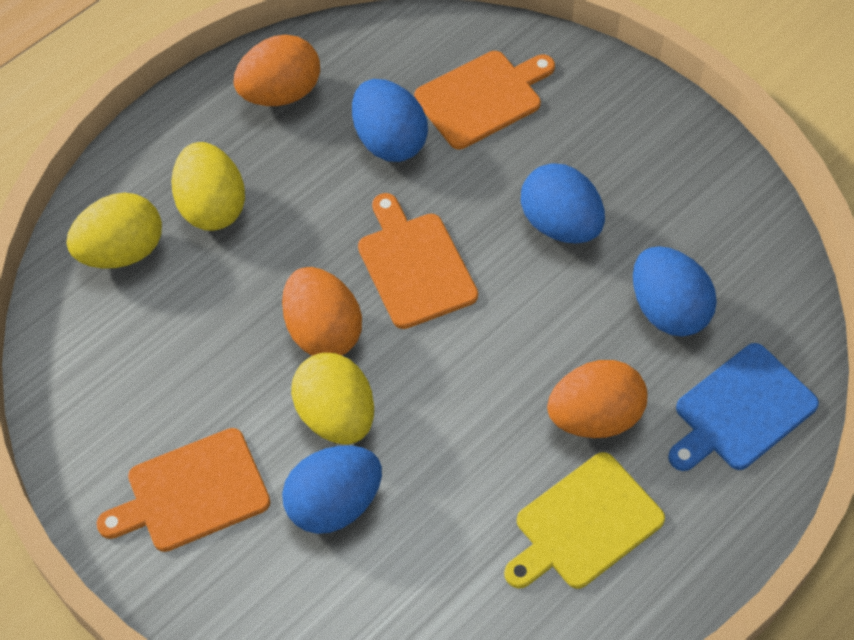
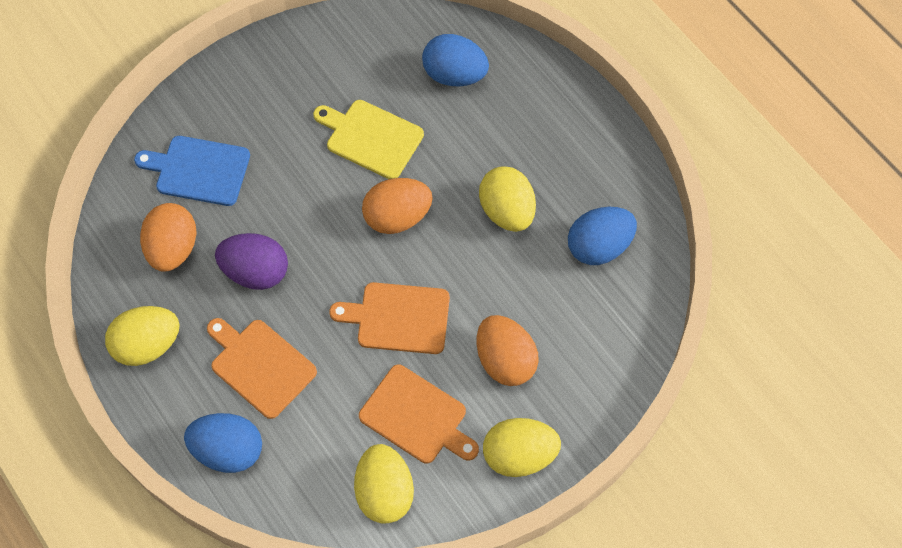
blue egg: 4 -> 3
purple egg: 0 -> 1
yellow egg: 3 -> 4

